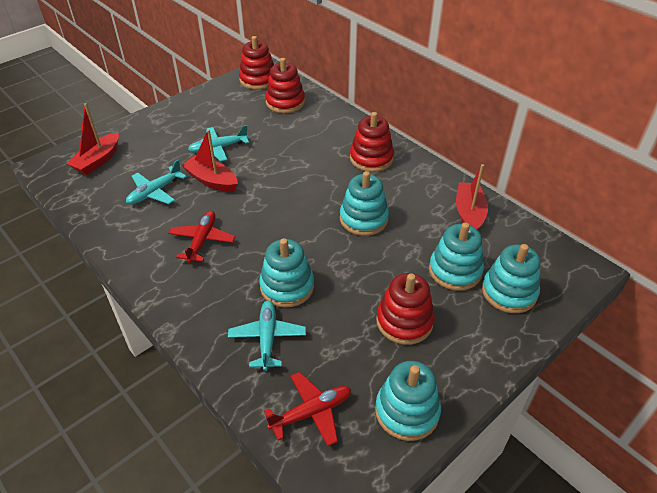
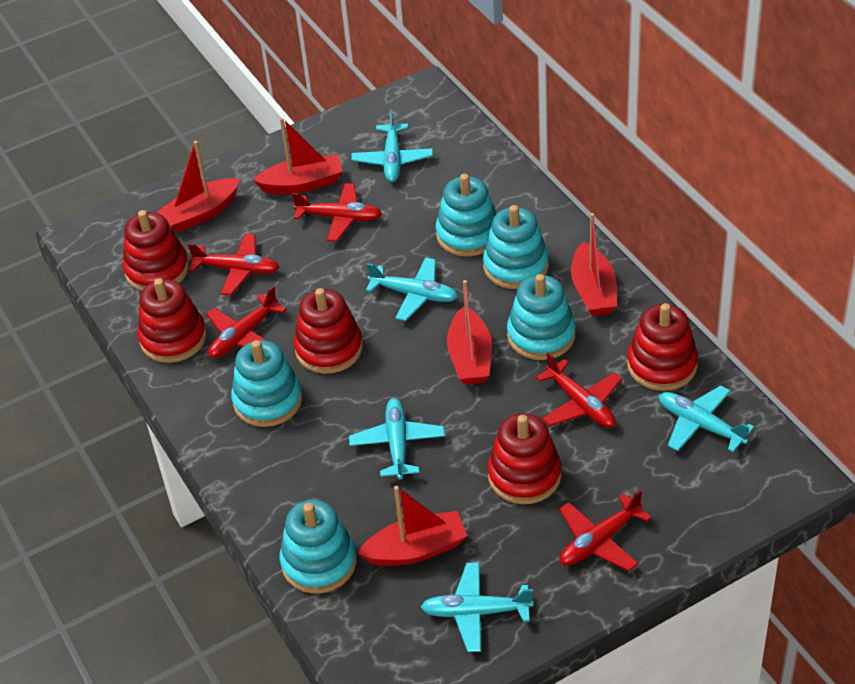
red boat: 3 -> 5
red plane: 2 -> 5
red stacking toy: 4 -> 5
turquoise plane: 3 -> 5

